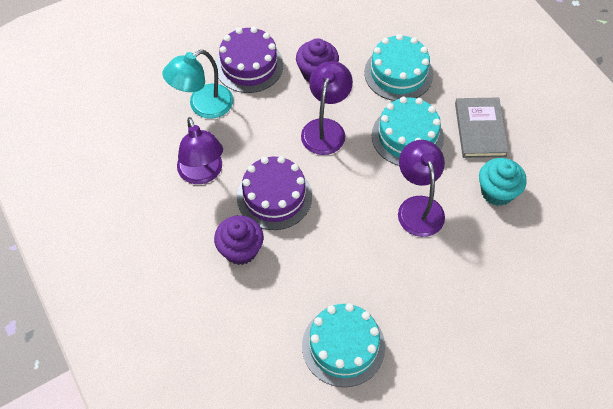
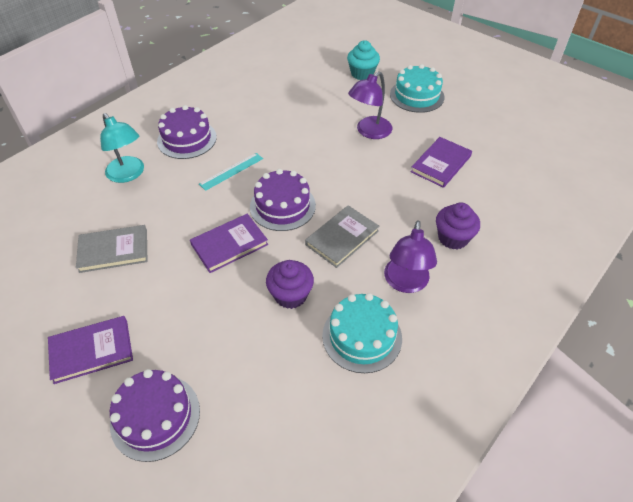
grey book: 1 -> 2
purple book: 0 -> 3
purple cake: 2 -> 3
purple lamp: 3 -> 2
turquoise cake: 3 -> 2
turquoise ruler: 0 -> 1

